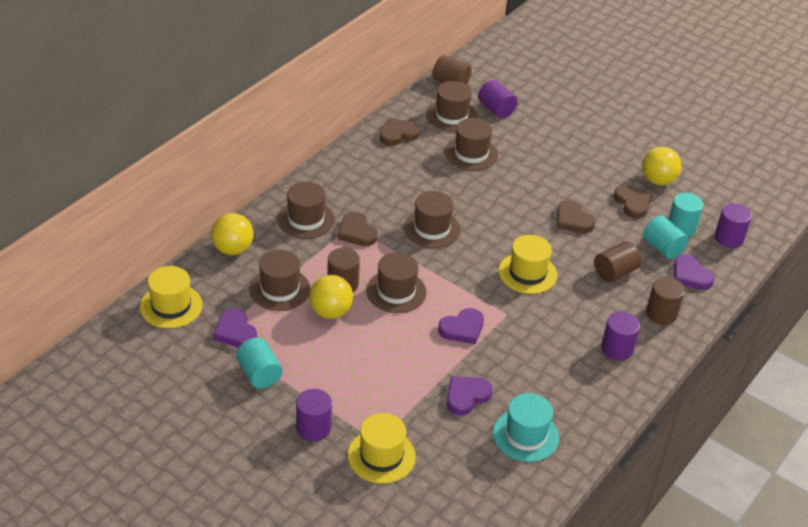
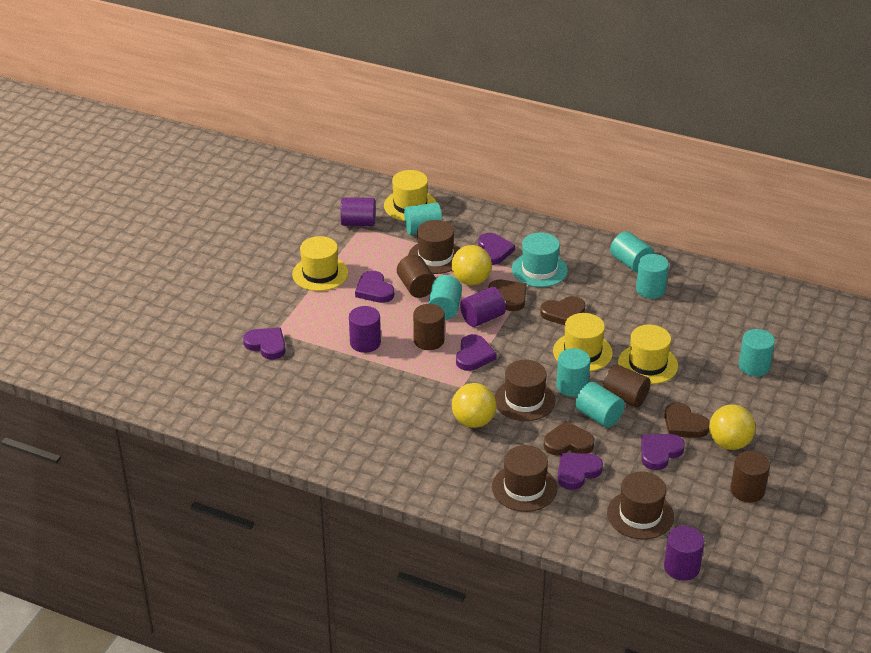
brown hat: 6 -> 4
purple heart: 4 -> 6
turquoise cylinder: 3 -> 7
yellow hat: 3 -> 4

